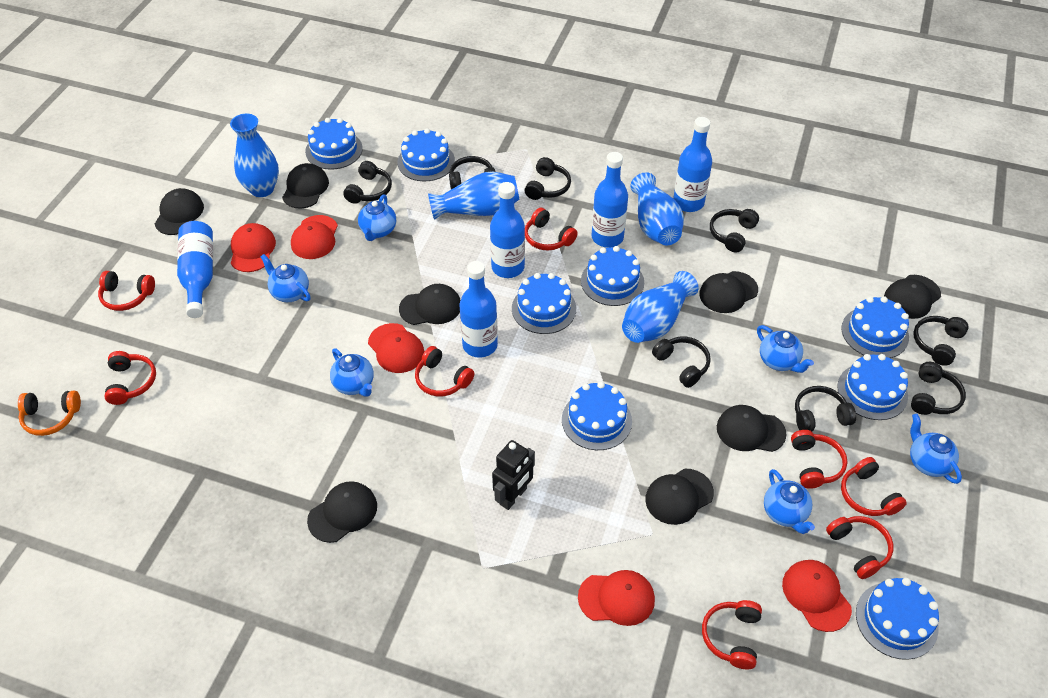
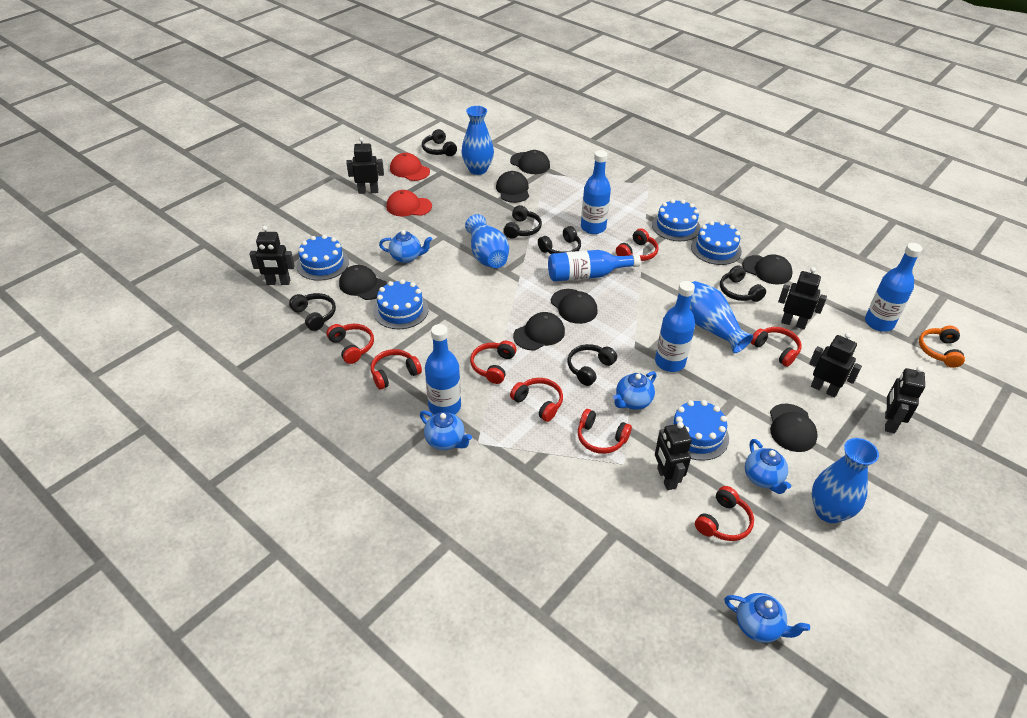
black cap: 8 -> 7
black headphones: 8 -> 6
black robot: 1 -> 6
blue cake: 8 -> 5
blue teapot: 6 -> 5
red cap: 5 -> 2

